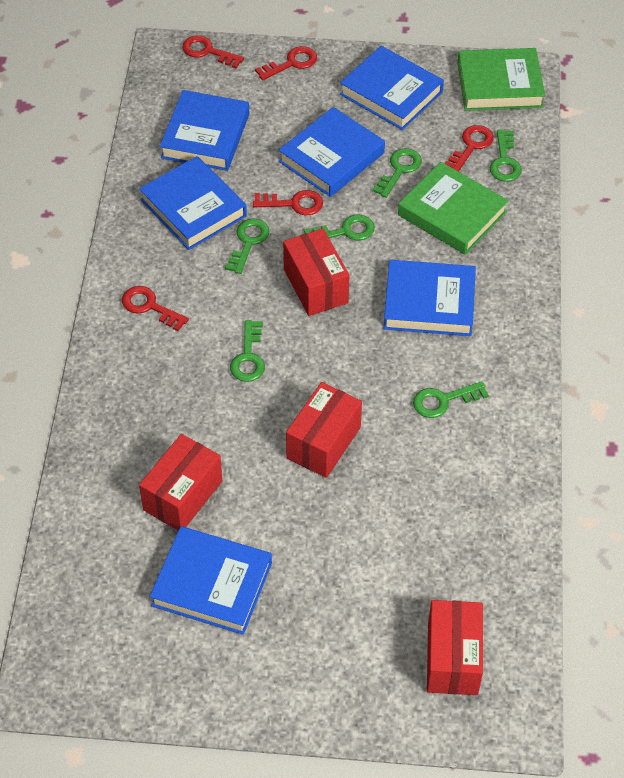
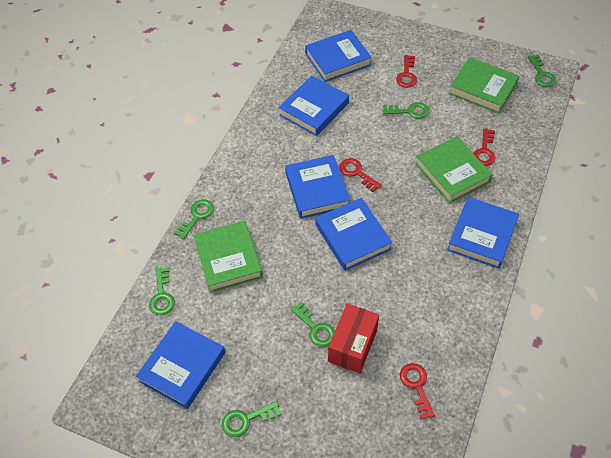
green book: 2 -> 3
red box: 4 -> 1
red key: 5 -> 4

